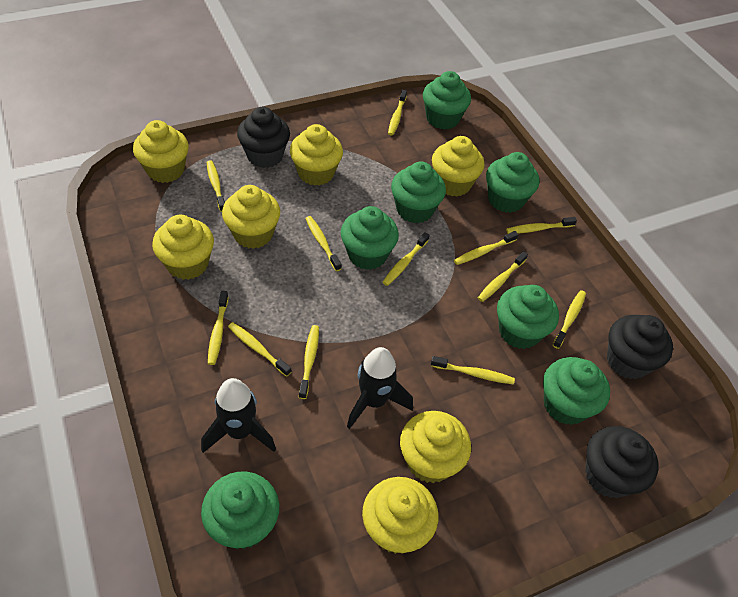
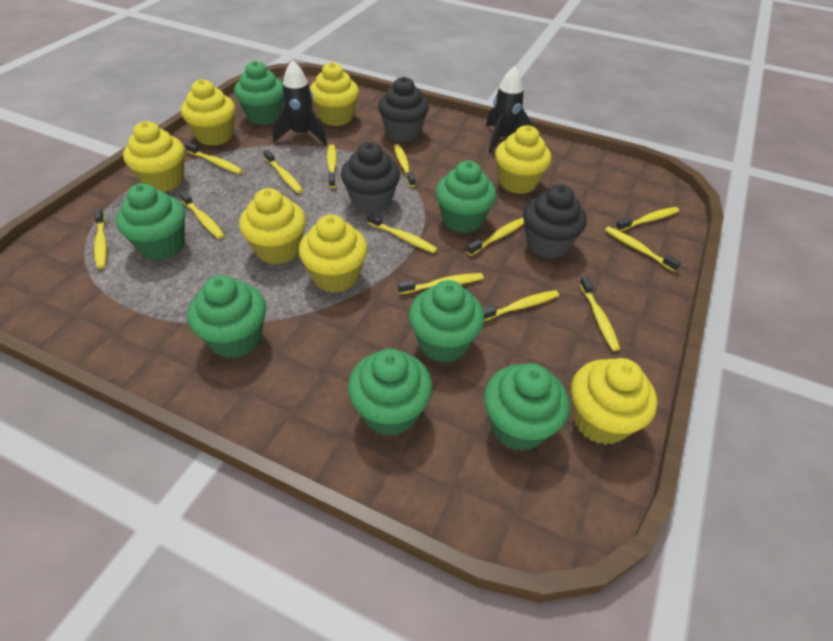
yellow toothbrush: 12 -> 13

